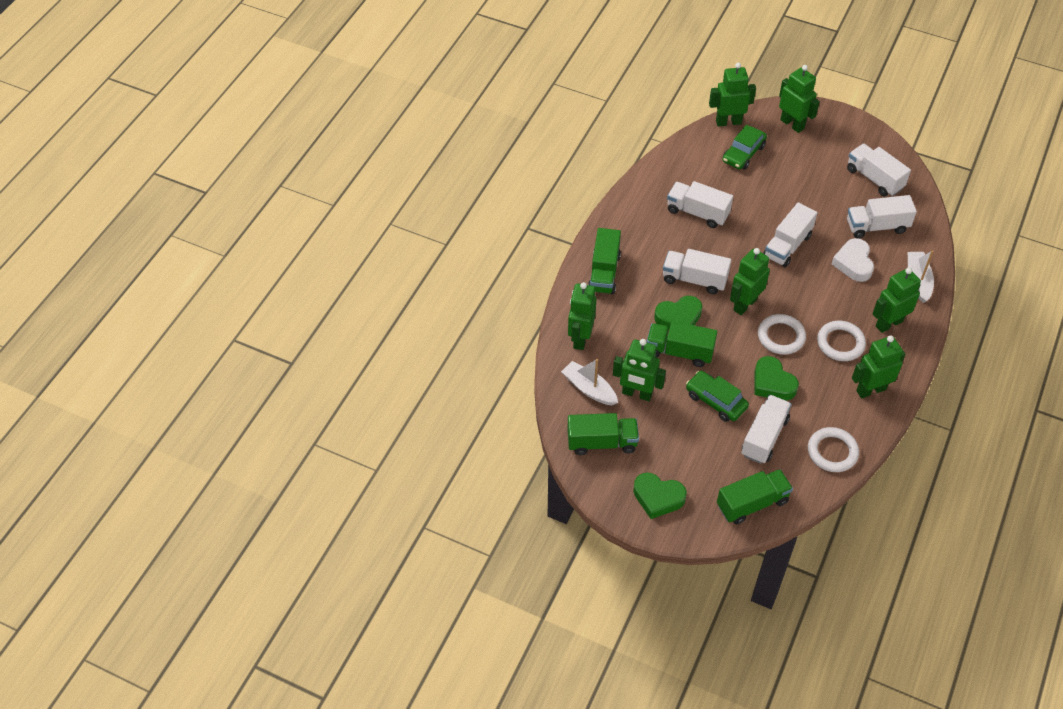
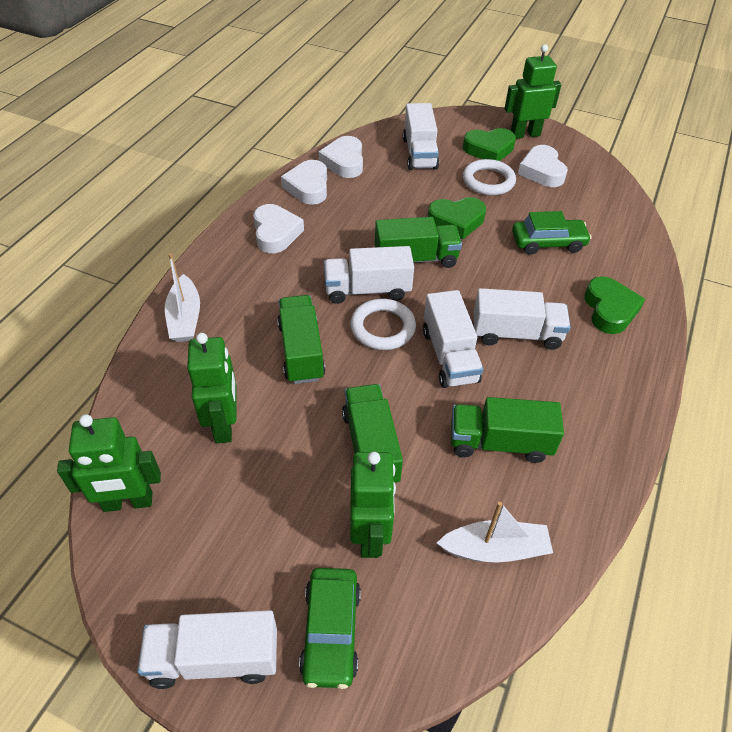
green robot: 7 -> 4
white heart: 1 -> 4
white ring: 3 -> 2
white truck: 6 -> 5

